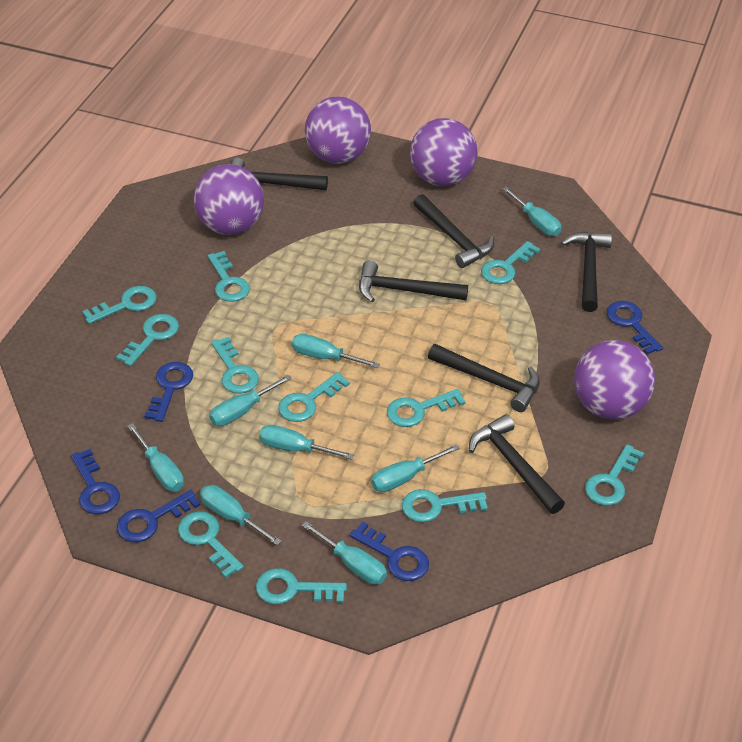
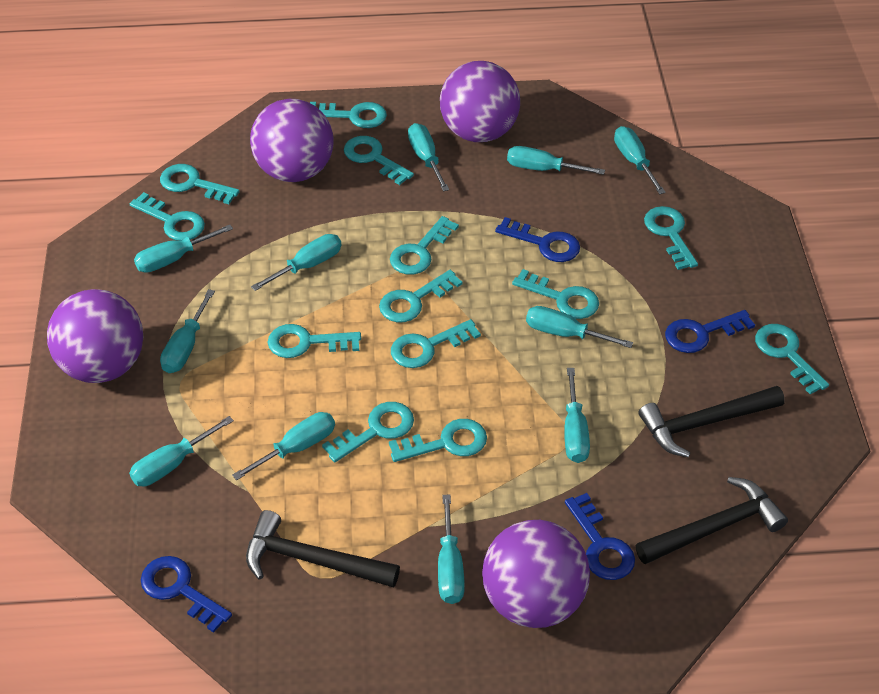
black hammer: 6 -> 3
blue key: 5 -> 4
turquoise key: 11 -> 13
turquoise screwdriver: 8 -> 11

